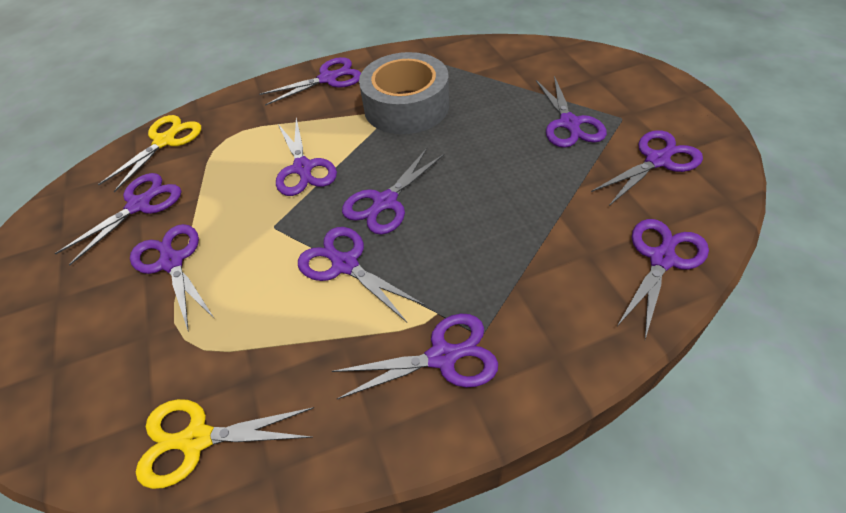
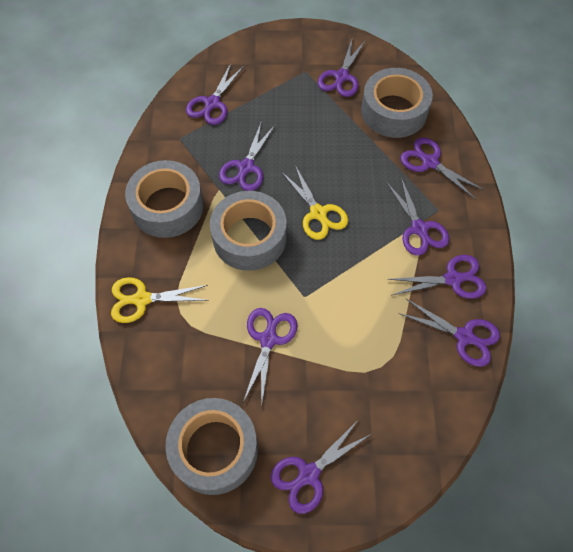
grey tape: 1 -> 4
purple scissors: 10 -> 9

